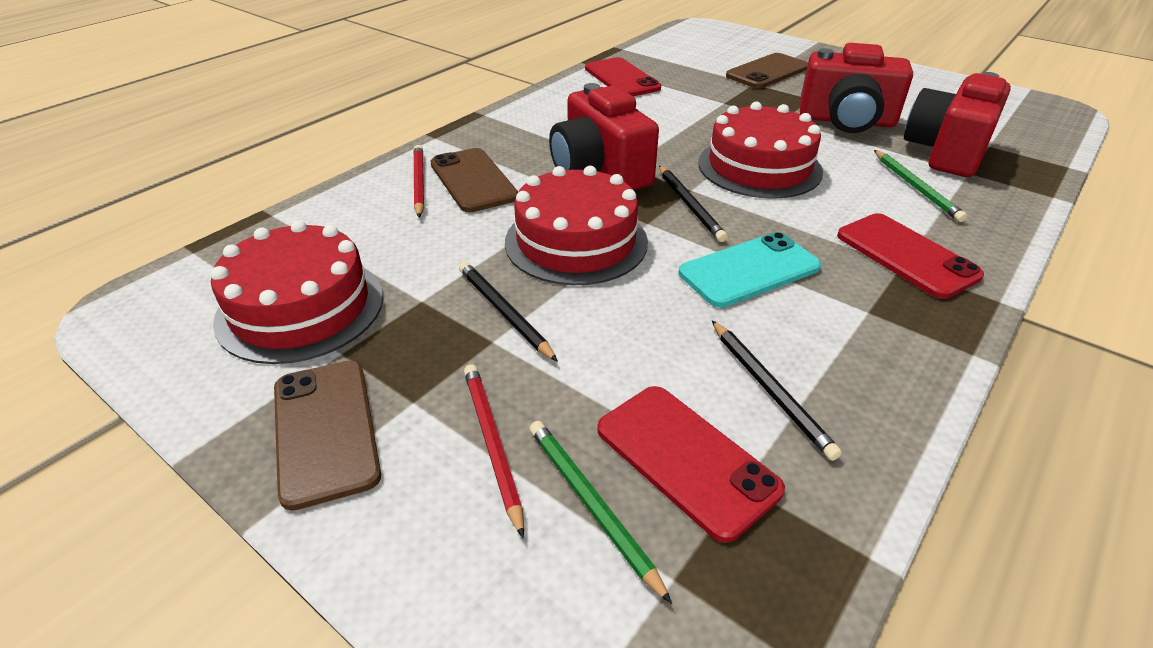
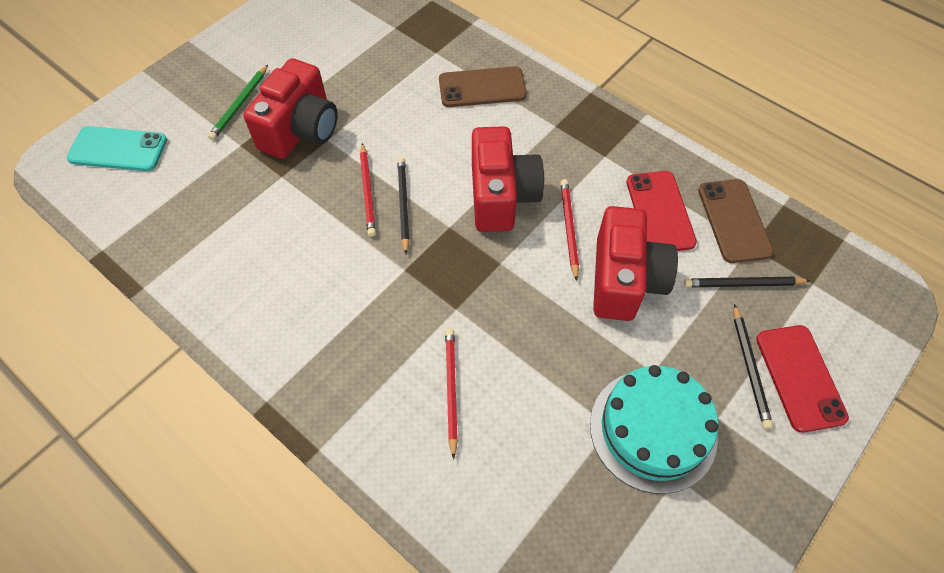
brown phone: 3 -> 2
green pencil: 2 -> 1
red cake: 3 -> 0
red pencil: 2 -> 3
red phone: 3 -> 2
turquoise cake: 0 -> 1

